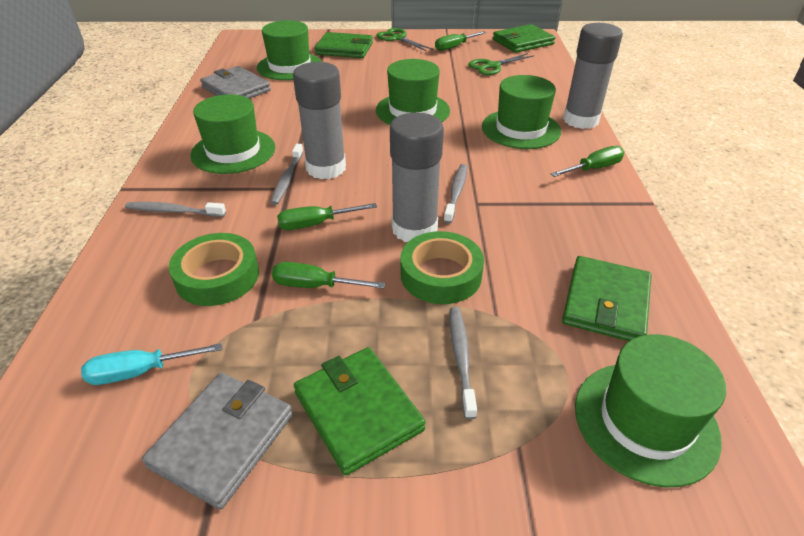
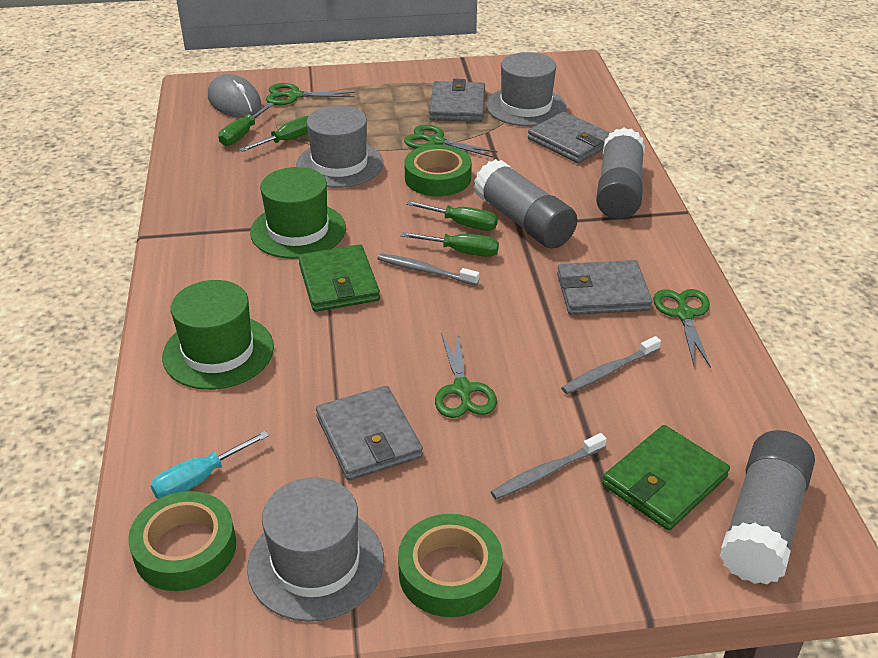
green hat: 5 -> 2
green scissors: 2 -> 4
green tape: 2 -> 3
green wallet: 4 -> 2
grey hat: 0 -> 3
grey mouse: 0 -> 1
grey toothbrush: 4 -> 3
grey wallet: 2 -> 4

